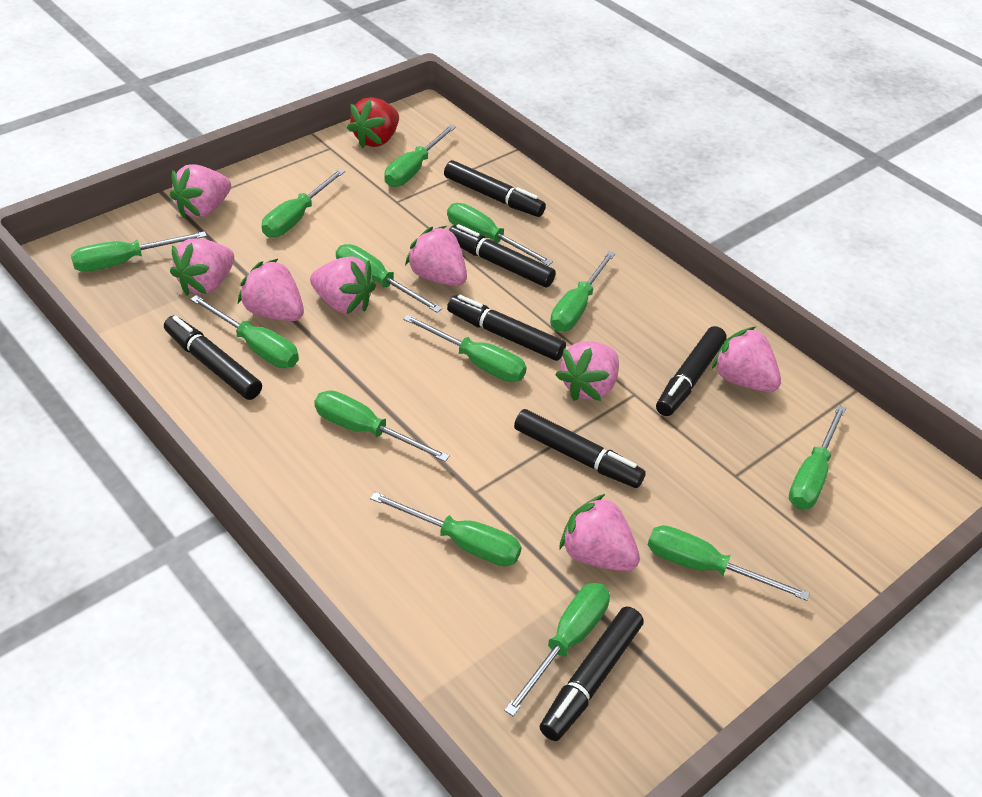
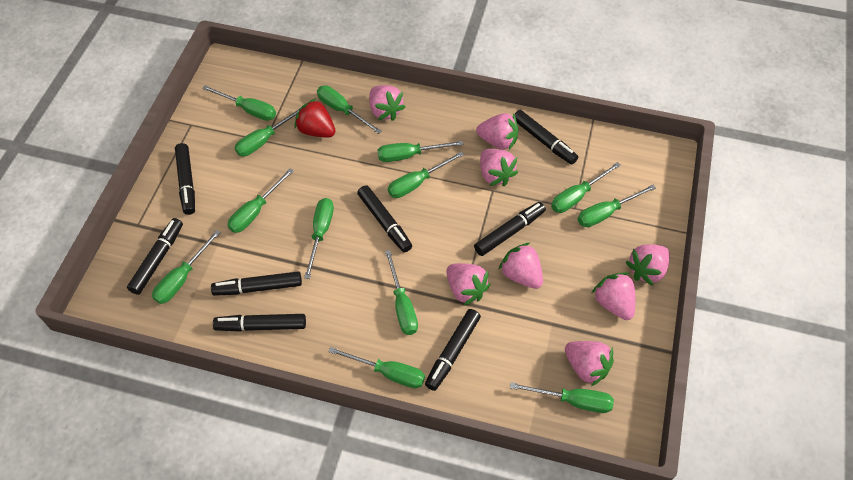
black marker: 7 -> 8

